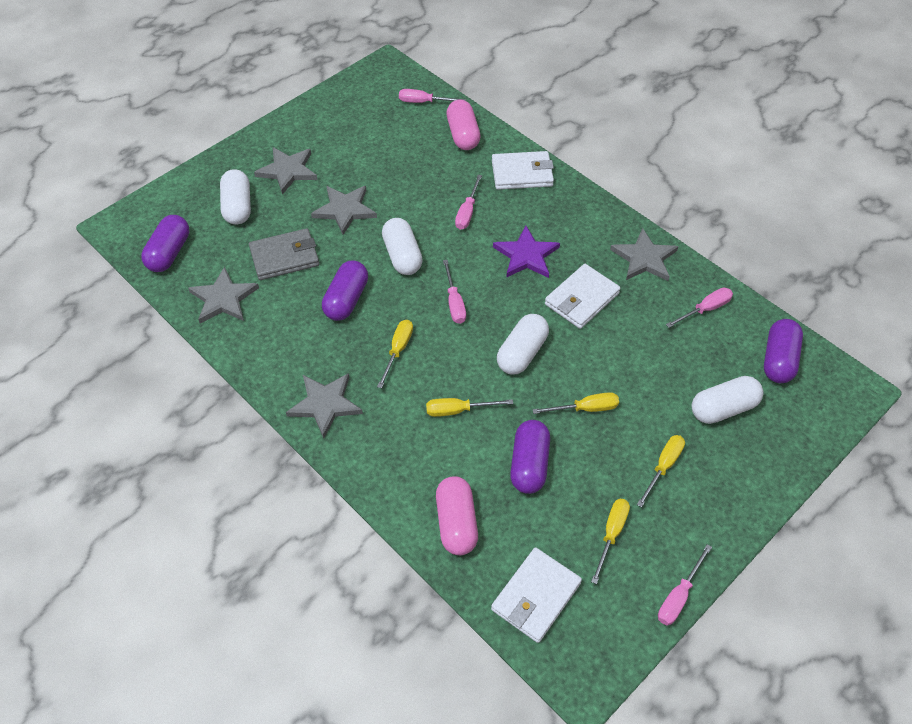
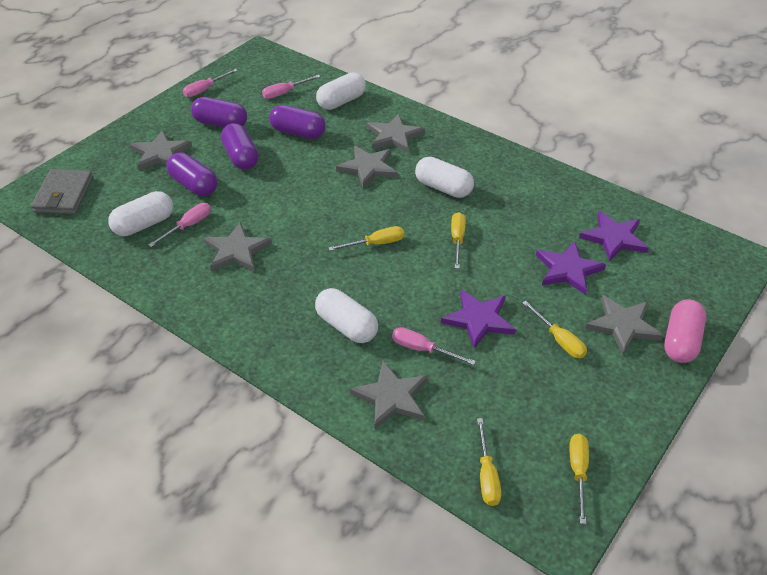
grey star: 5 -> 6
pink capsule: 2 -> 1
pink screwdriver: 5 -> 4
purple star: 1 -> 3
white wallet: 3 -> 0

